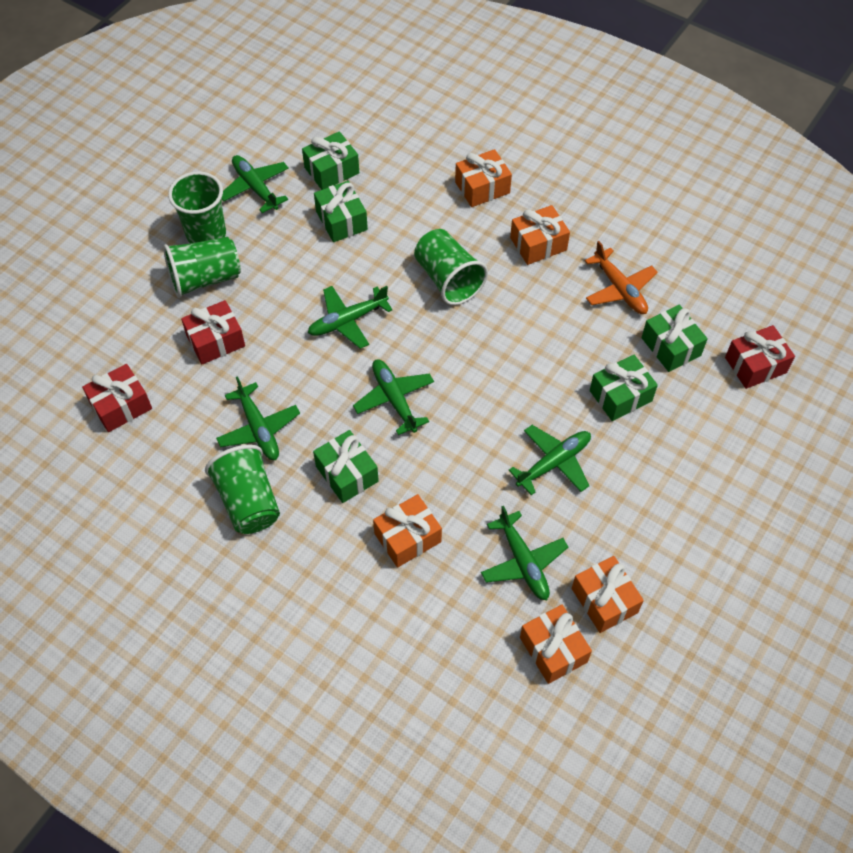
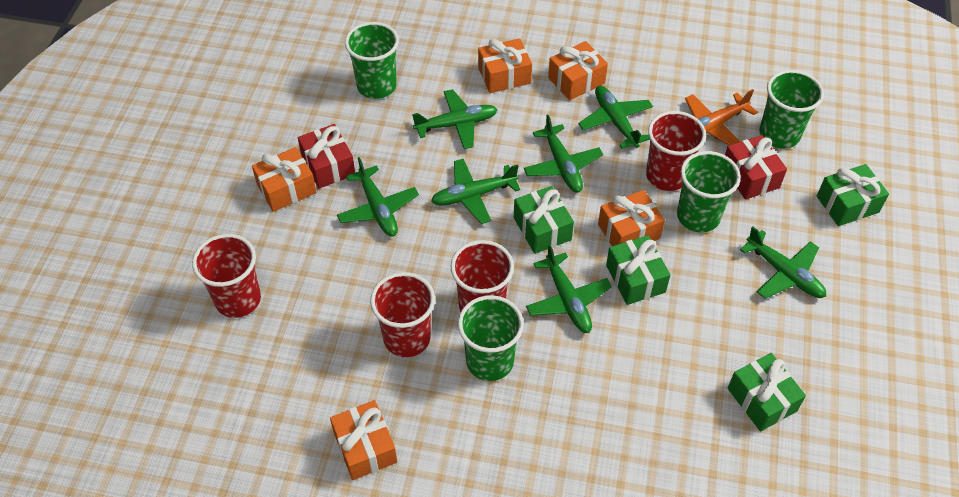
green gift: 5 -> 4
green plane: 6 -> 7
red cup: 0 -> 4
red gift: 3 -> 2

